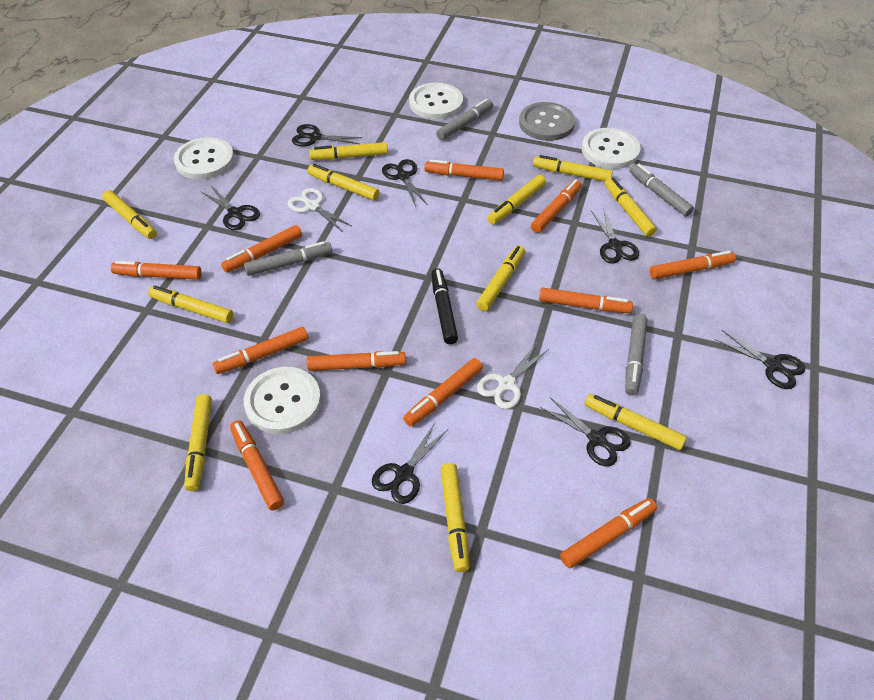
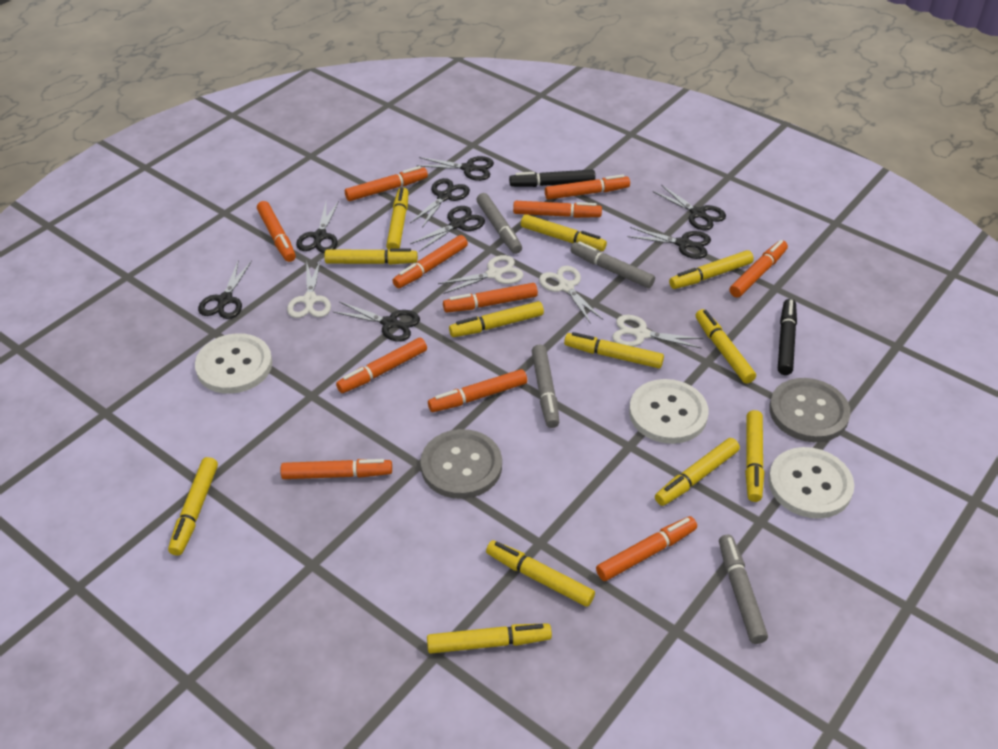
black marker: 1 -> 2
black scissors: 7 -> 8
grey button: 1 -> 2
white button: 4 -> 3
white scissors: 2 -> 4
yellow marker: 11 -> 12

